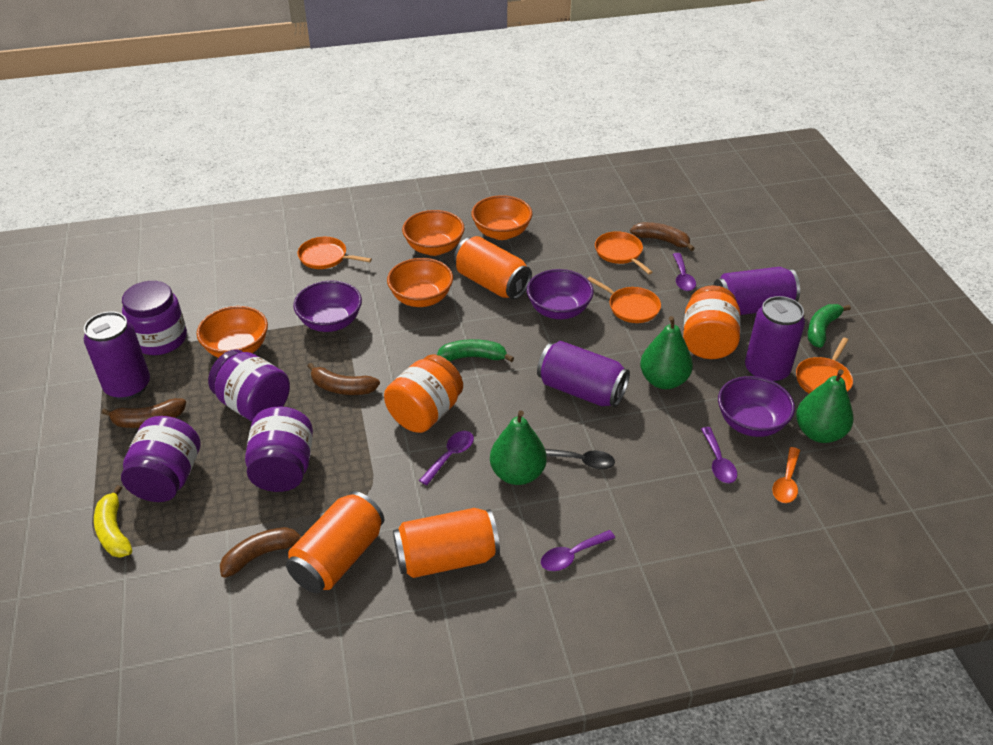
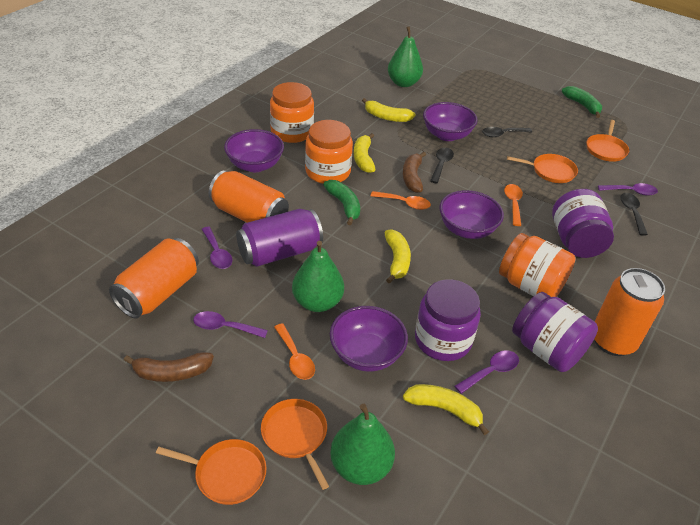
black spoon: 1 -> 3
brown banana: 4 -> 2
orange bowl: 4 -> 0
orange jar: 2 -> 3
orange spoon: 1 -> 3
purple bowl: 3 -> 4
purple can: 4 -> 1
purple jar: 4 -> 3
yellow banana: 1 -> 4

